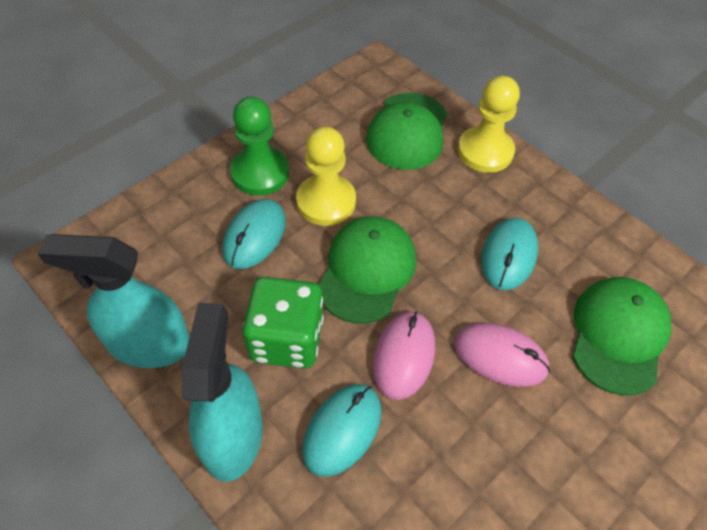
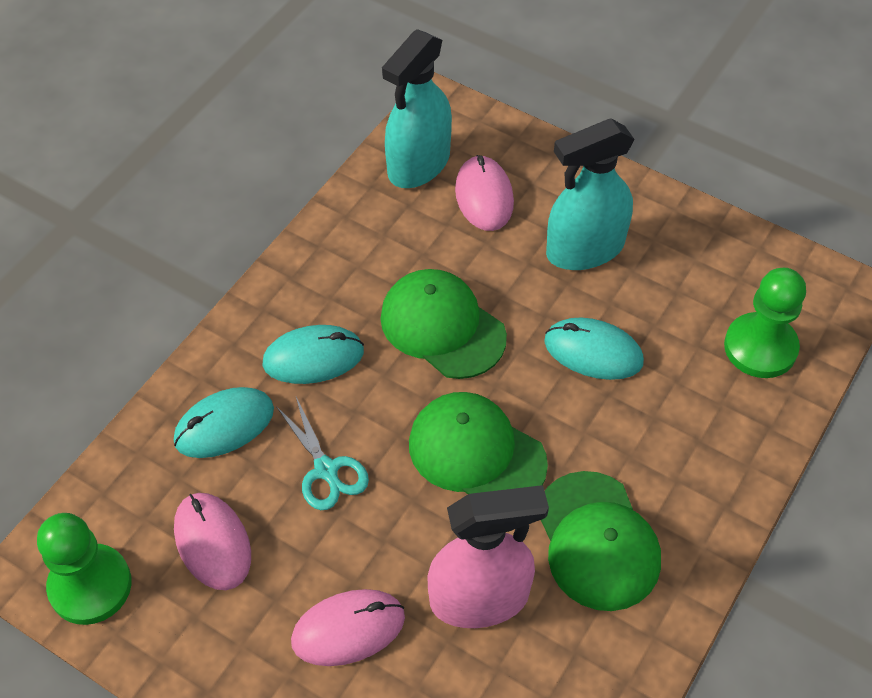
green dice: 1 -> 0
green pawn: 1 -> 2
pink mouse: 2 -> 3
pink spray bottle: 0 -> 1
turquoise scissors: 0 -> 1
yellow pawn: 2 -> 0

